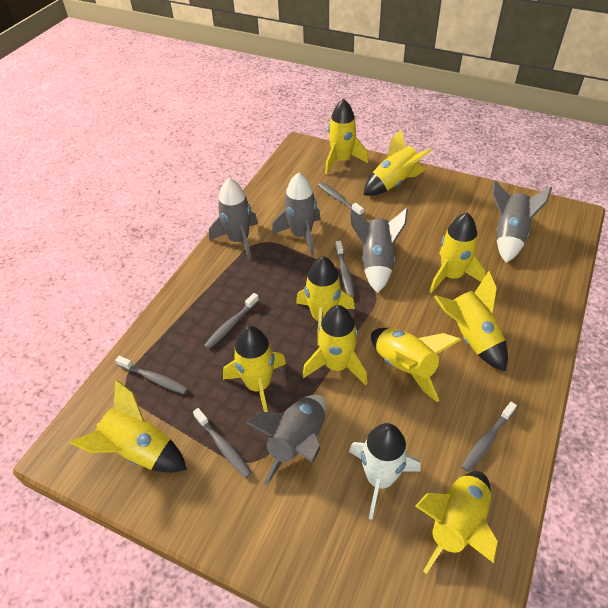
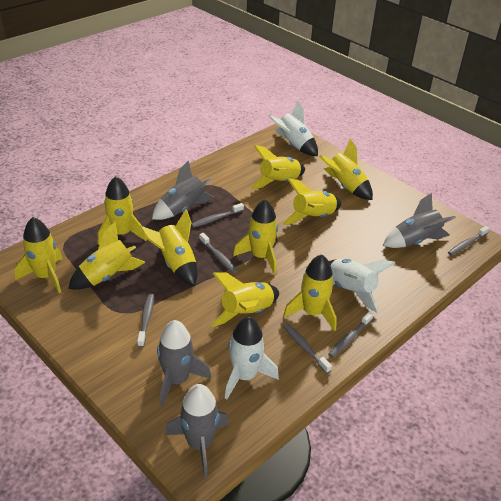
grey rocket: 5 -> 4
white rocket: 1 -> 3

